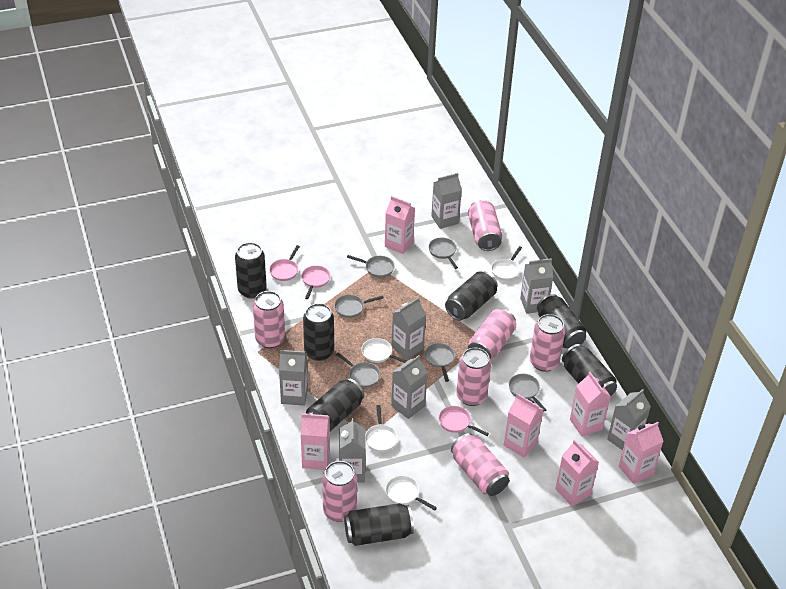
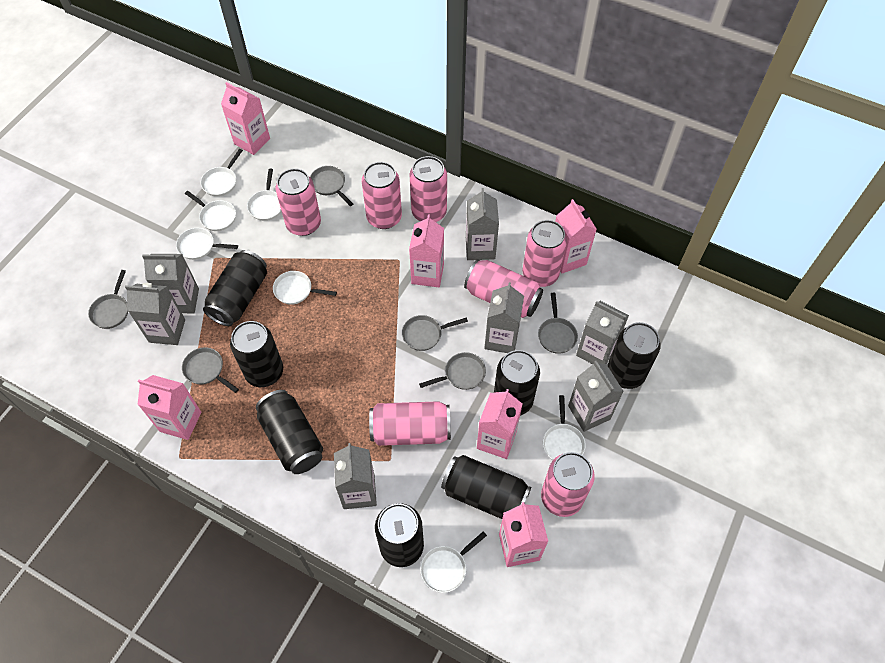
pink pan: 3 -> 0
white pan: 4 -> 7

